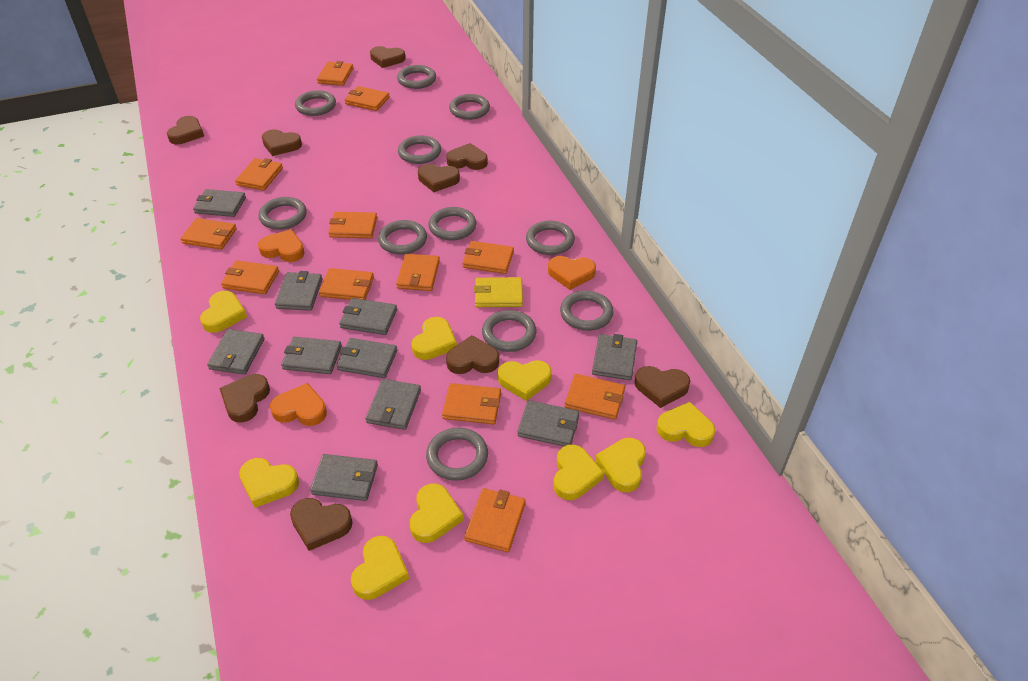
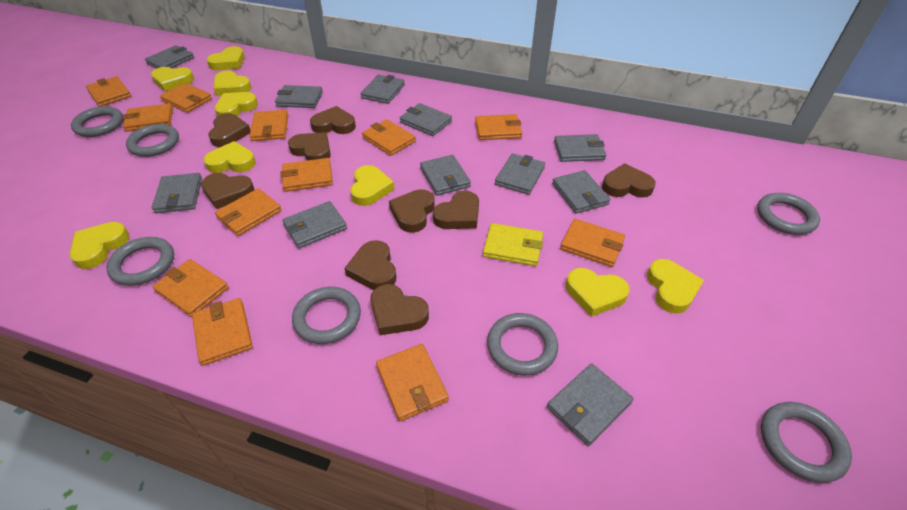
grey ring: 11 -> 7
grey wallet: 10 -> 11
orange heart: 3 -> 0

